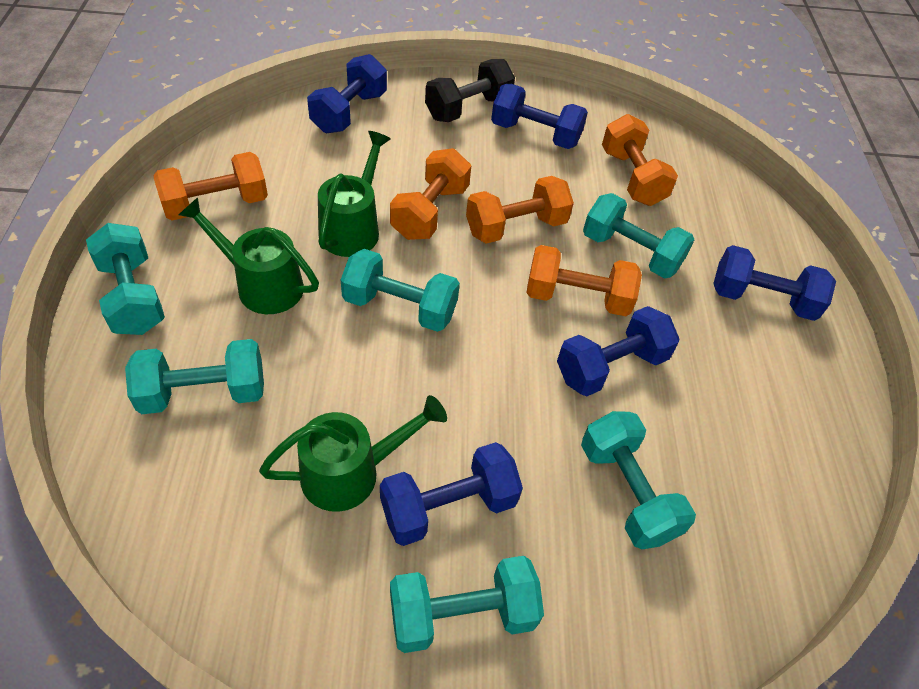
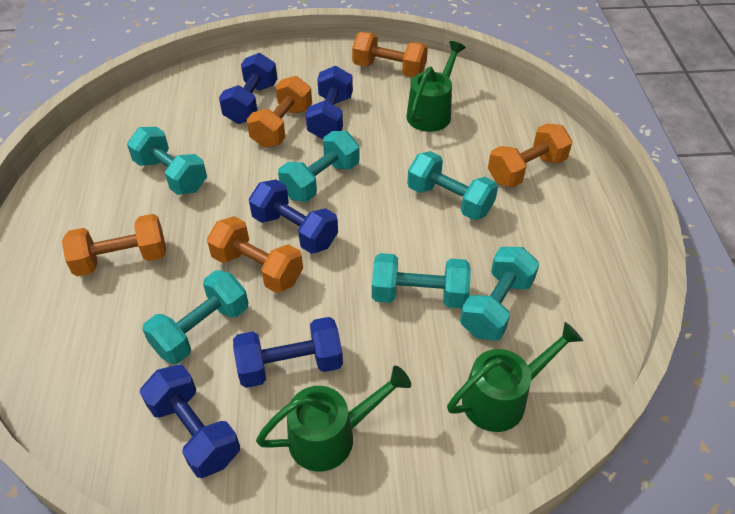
black dumbbell: 1 -> 0

